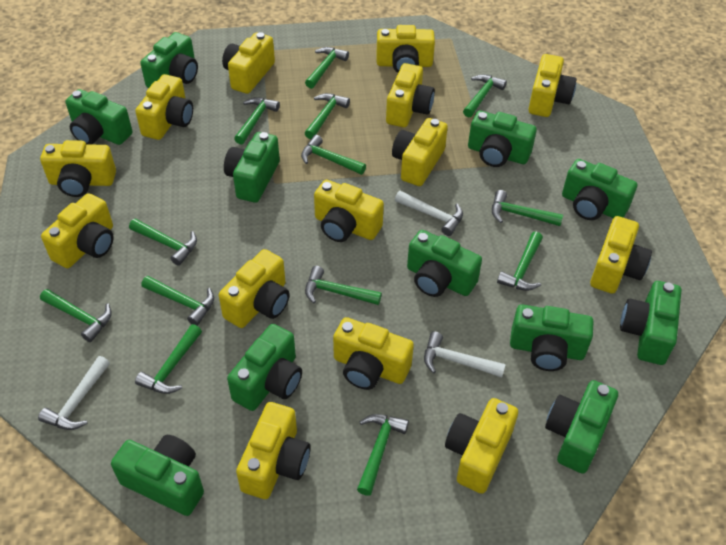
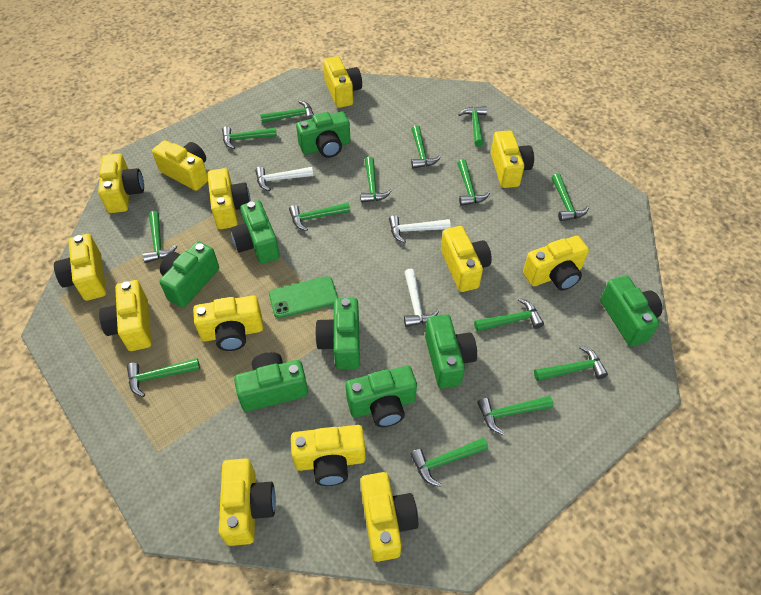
green camera: 11 -> 8
green hammer: 13 -> 14
green phone: 0 -> 1
yellow camera: 14 -> 13

